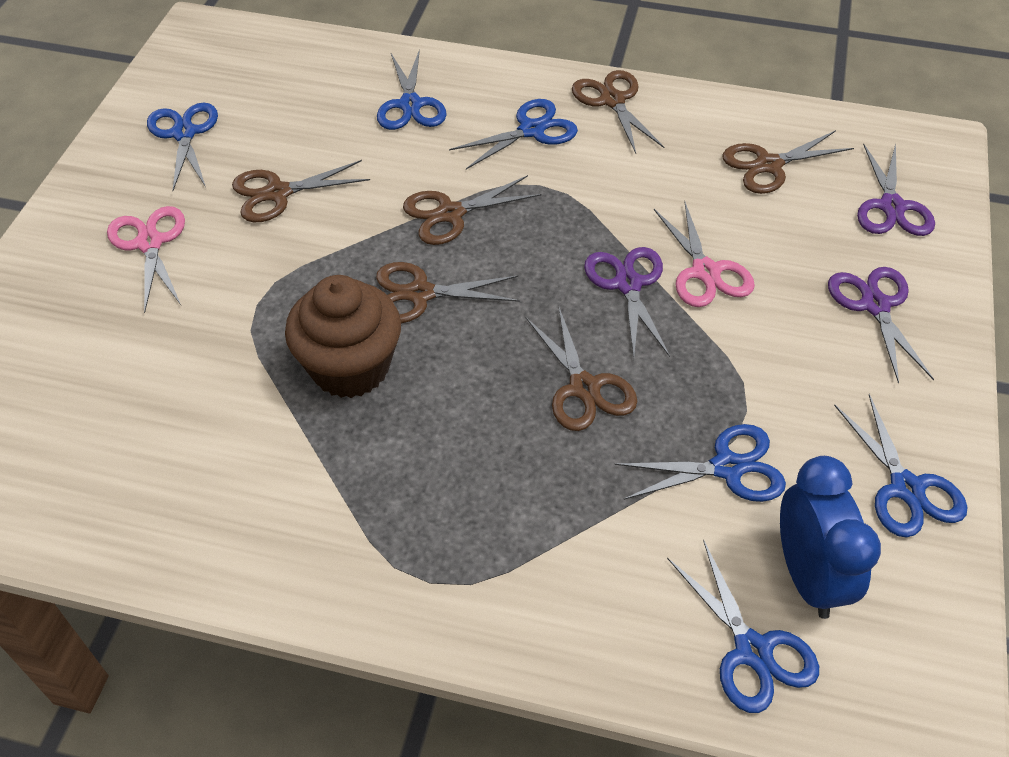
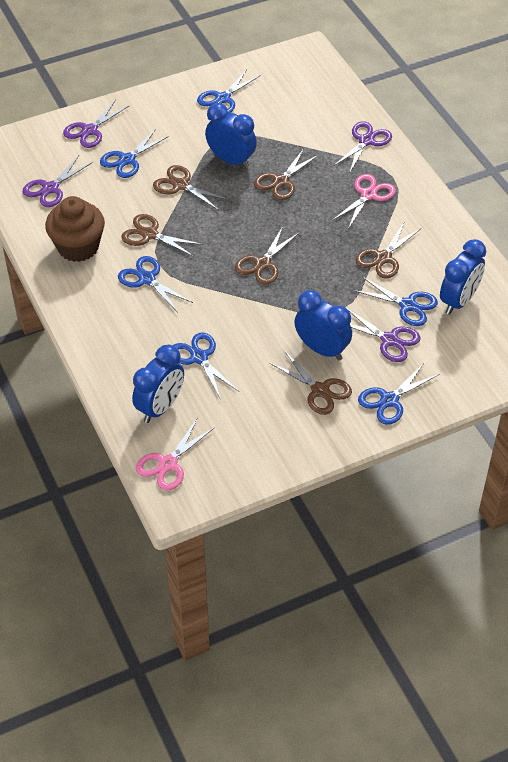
blue clock: 1 -> 4
purple scissors: 3 -> 4

